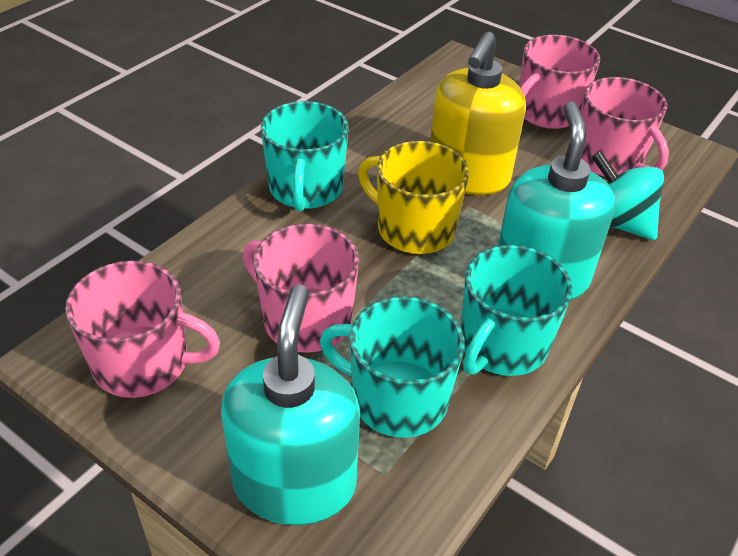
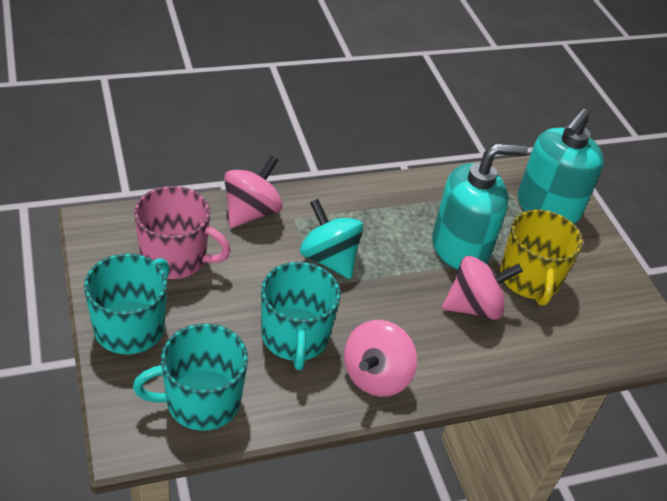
pink mug: 4 -> 1
pink spinning top: 0 -> 3
yellow soap dispenser: 1 -> 0

